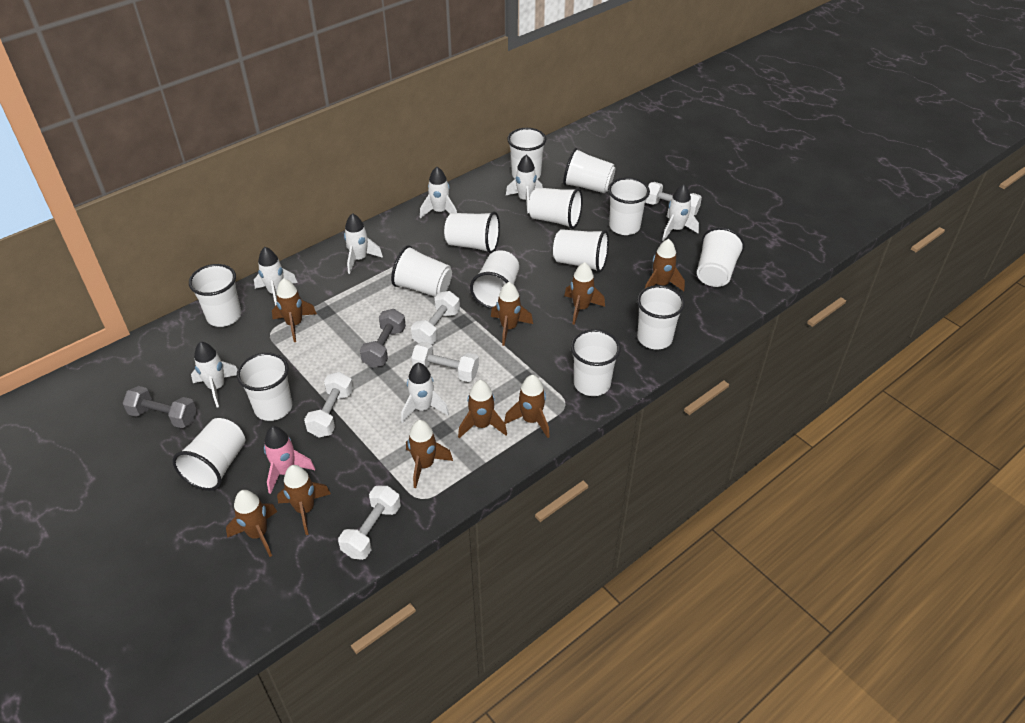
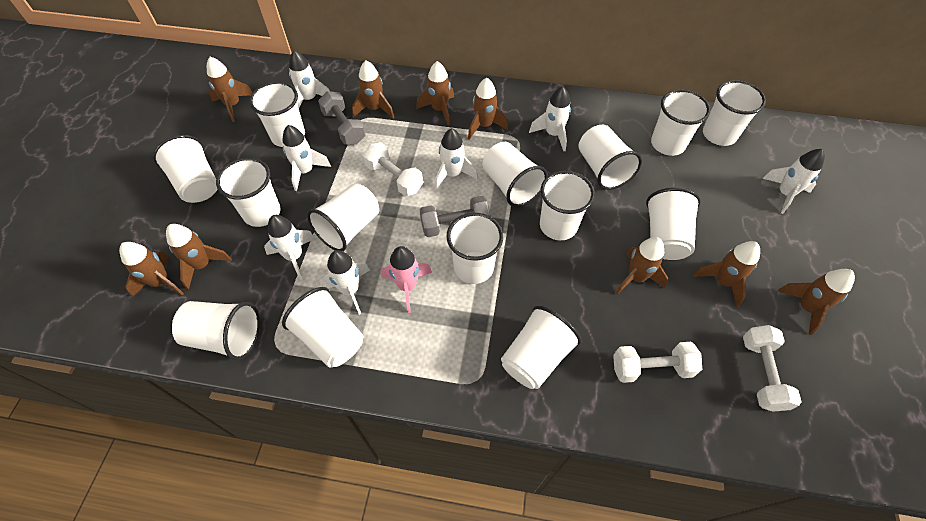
white dumbbell: 5 -> 3

